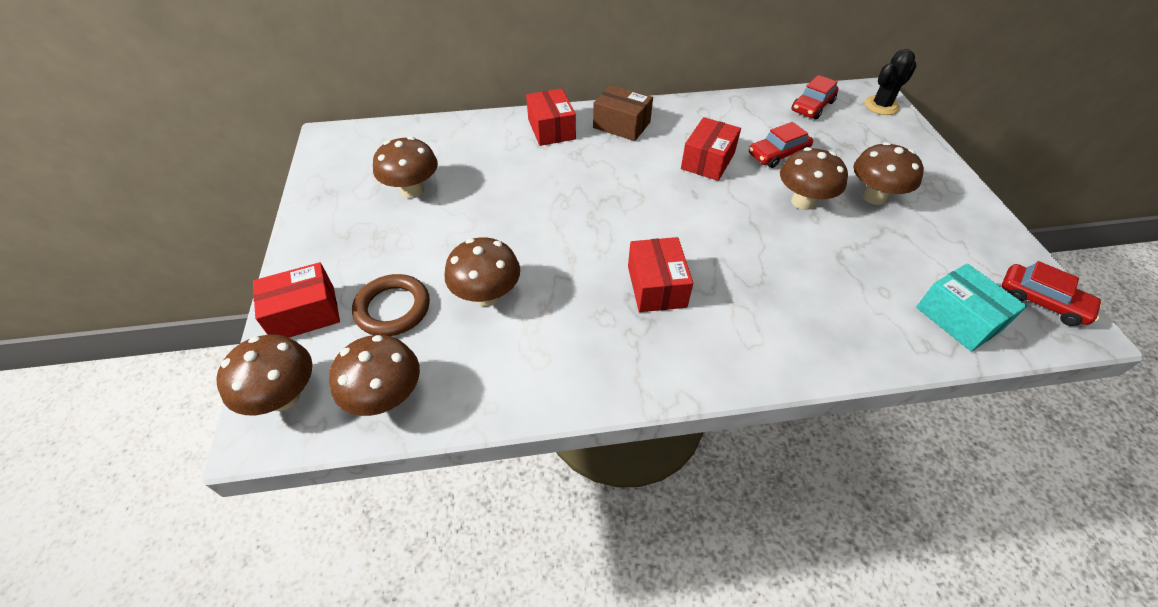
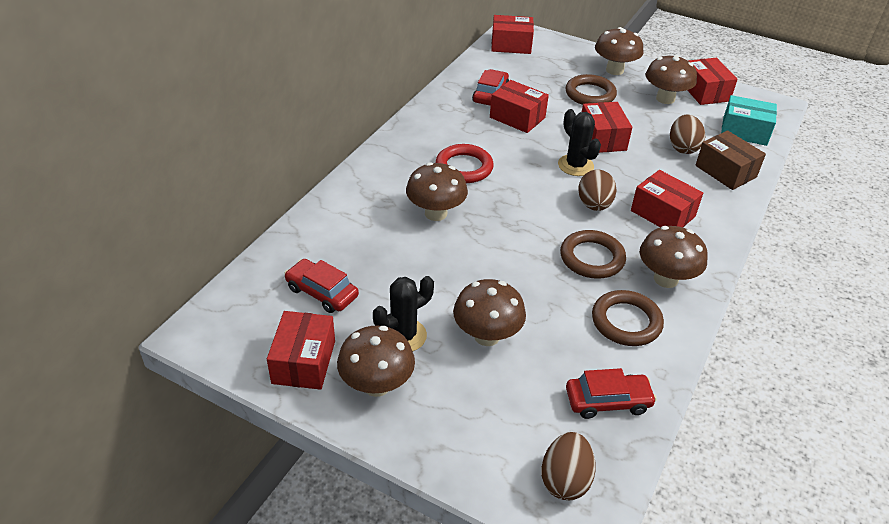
black cactus: 1 -> 2
brown egg: 0 -> 3
brown ring: 1 -> 3
red box: 4 -> 6
red ring: 0 -> 1

